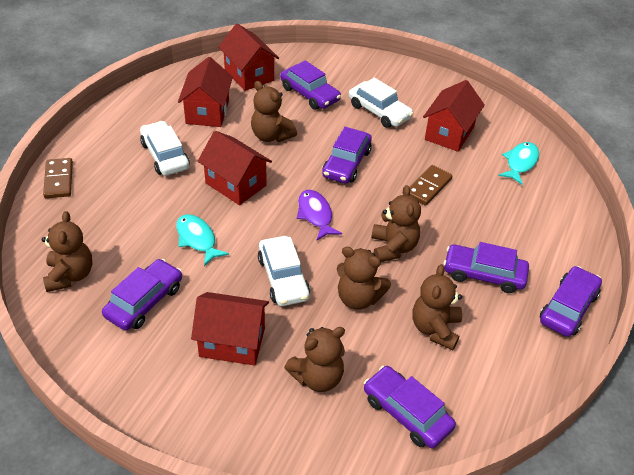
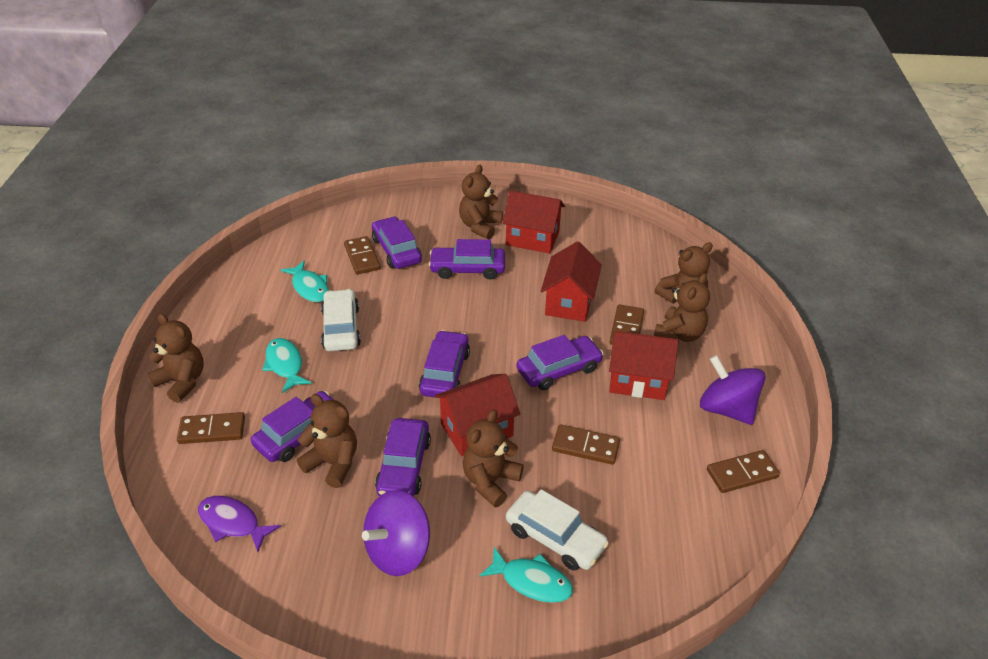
brown domino: 2 -> 5
purple spinning top: 0 -> 2
red house: 5 -> 4
turquoise fish: 2 -> 3
white car: 3 -> 2

